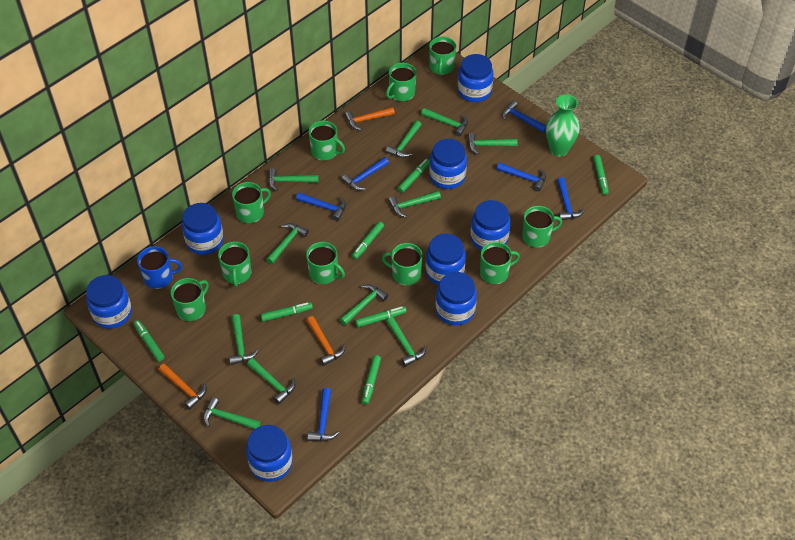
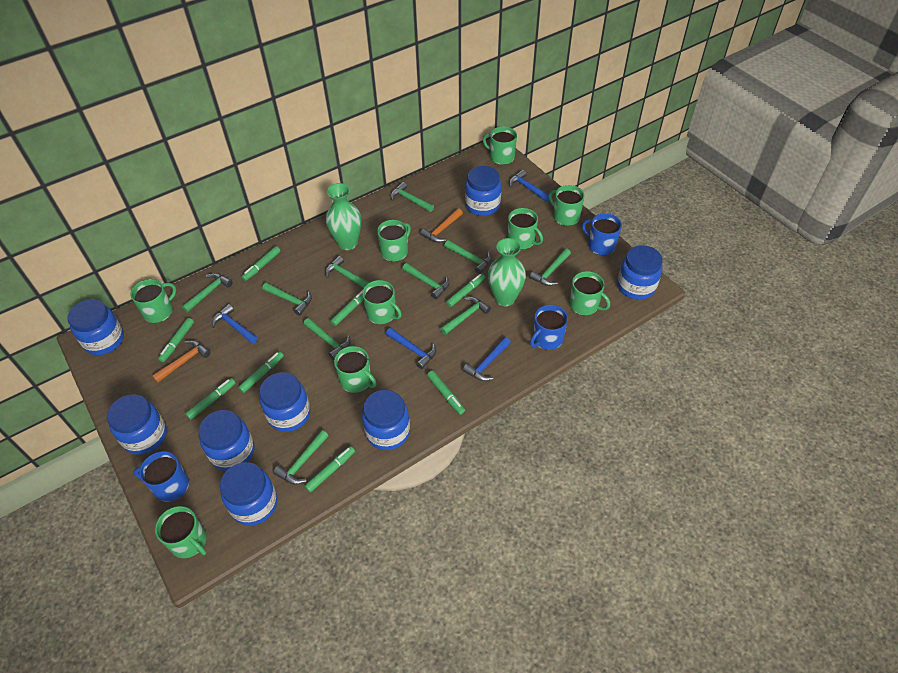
blue hammer: 6 -> 4
blue mug: 1 -> 3
green hammer: 11 -> 10
green marker: 7 -> 8
green mug: 10 -> 9
green vase: 1 -> 2
orange hammer: 3 -> 2

